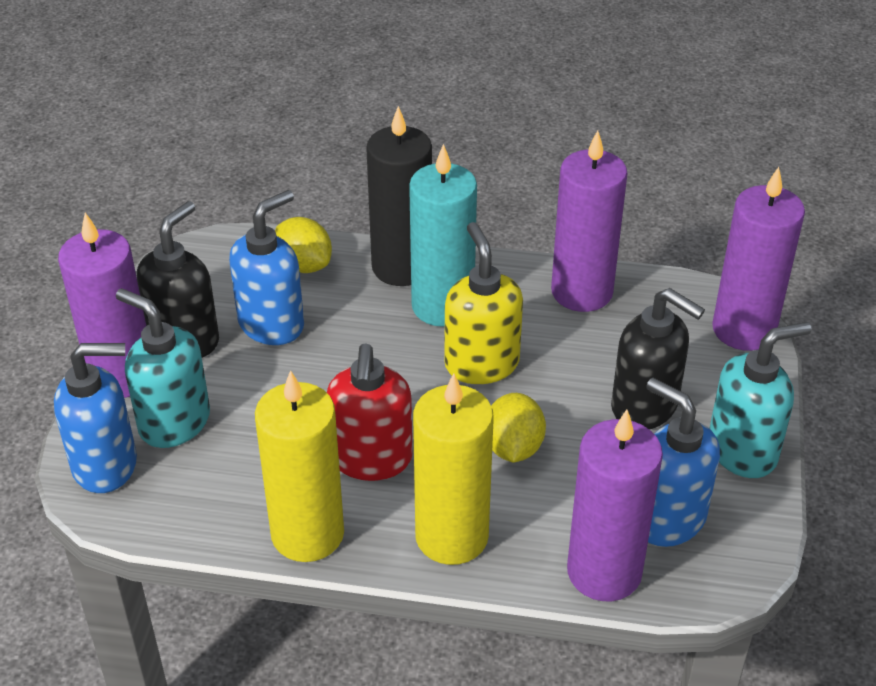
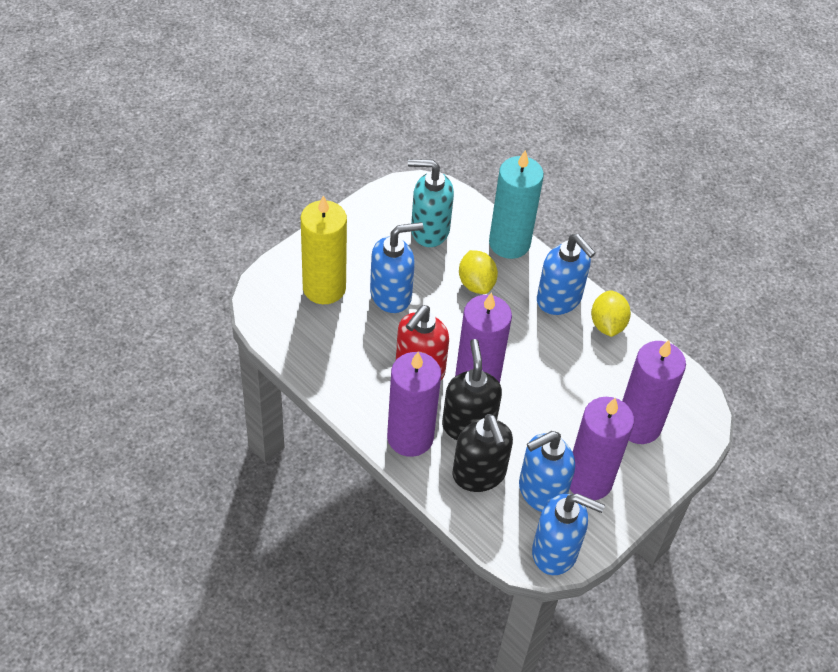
black candle: 1 -> 0
blue soap dispenser: 3 -> 4
turquoise soap dispenser: 2 -> 1
yellow candle: 2 -> 1
yellow soap dispenser: 1 -> 0

